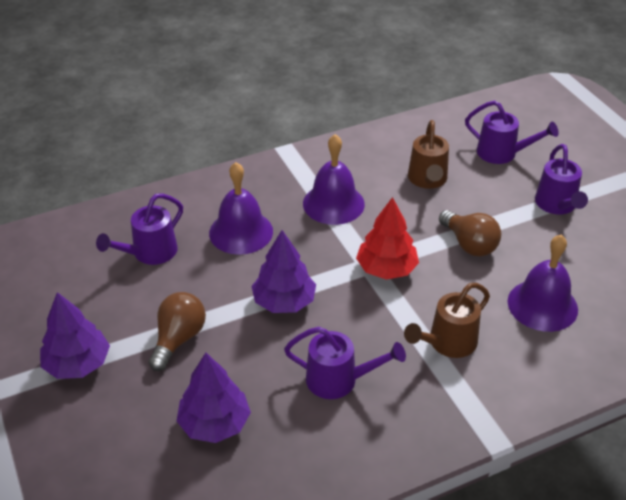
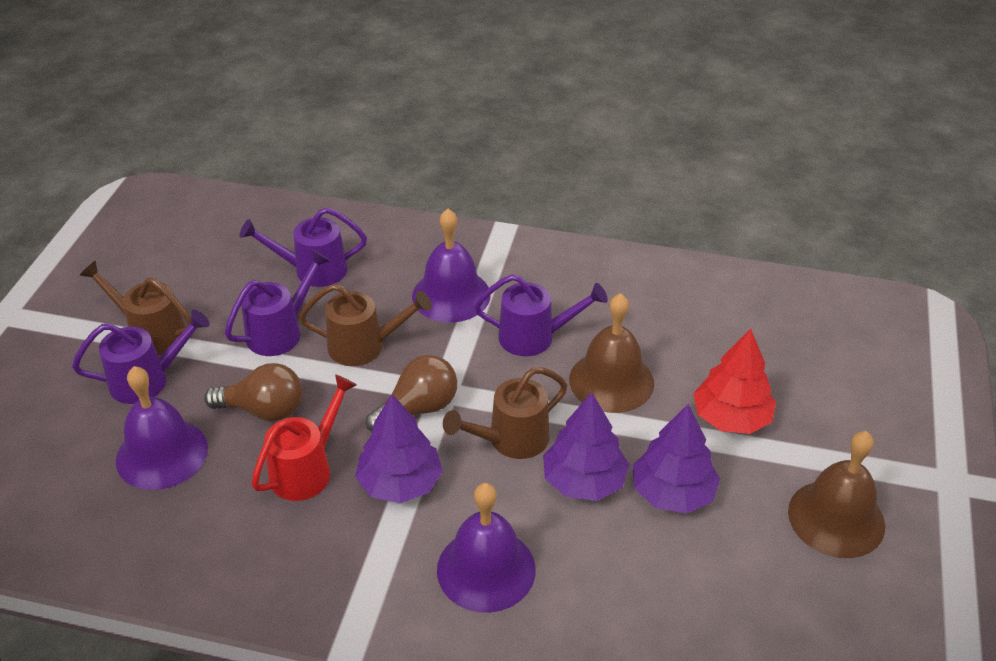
brown bell: 0 -> 2
brown watering can: 2 -> 3
red watering can: 0 -> 1

